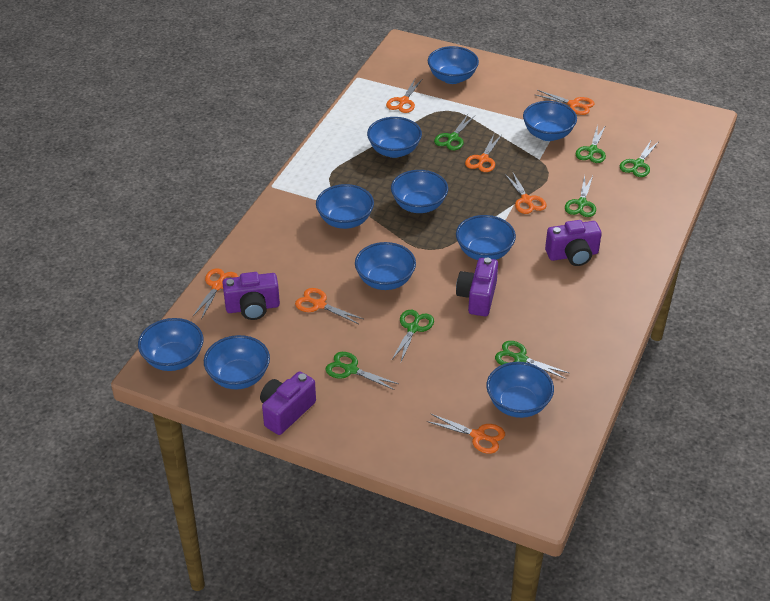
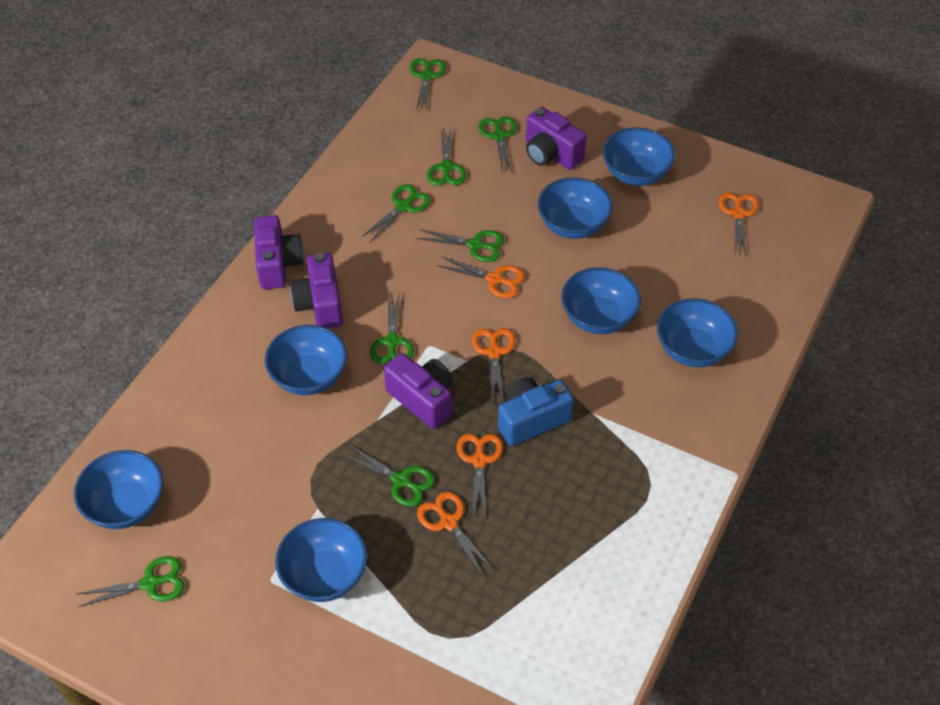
blue bowl: 10 -> 7
blue camera: 0 -> 1
green scissors: 7 -> 8
orange scissors: 7 -> 5

